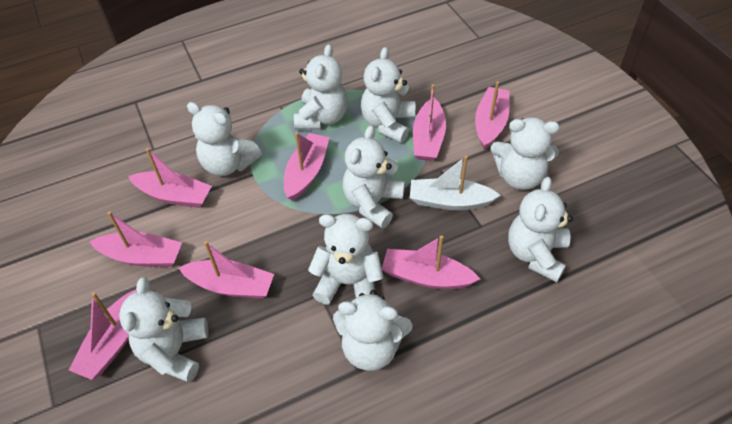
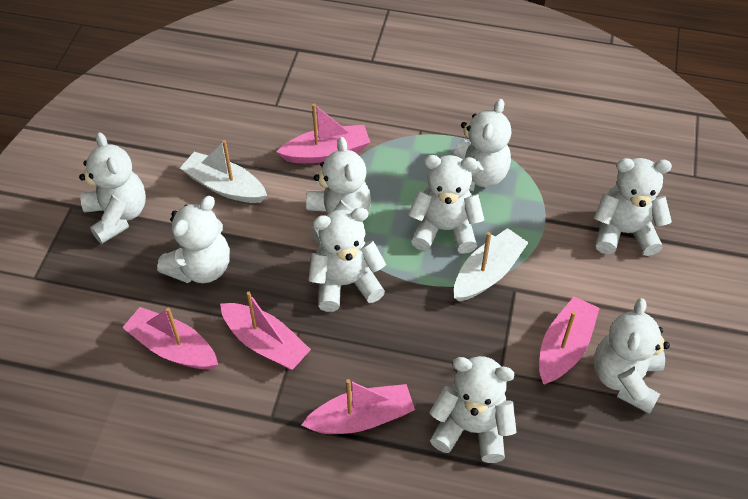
pink boat: 8 -> 5
white boat: 1 -> 2

